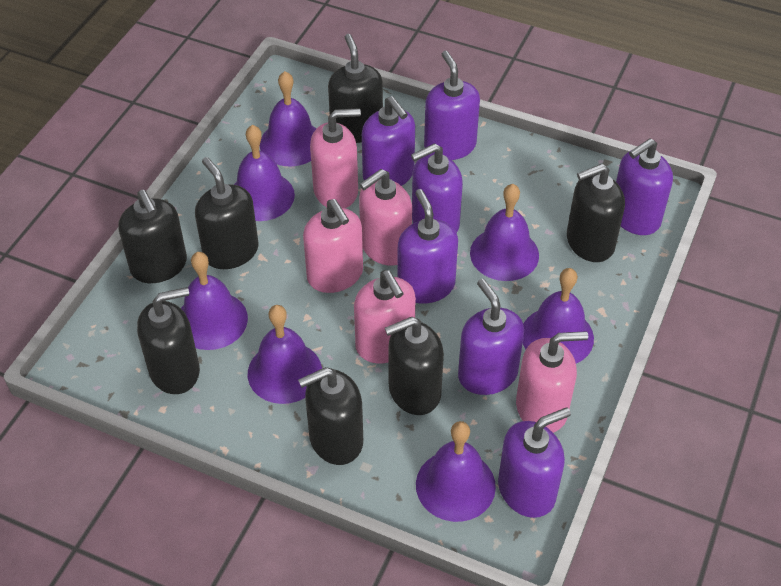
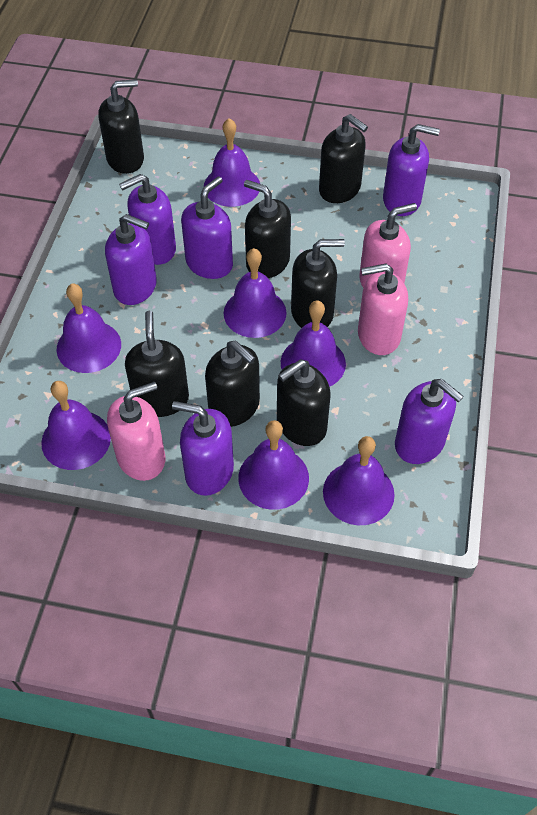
pink soap dispenser: 5 -> 3
purple soap dispenser: 7 -> 6

